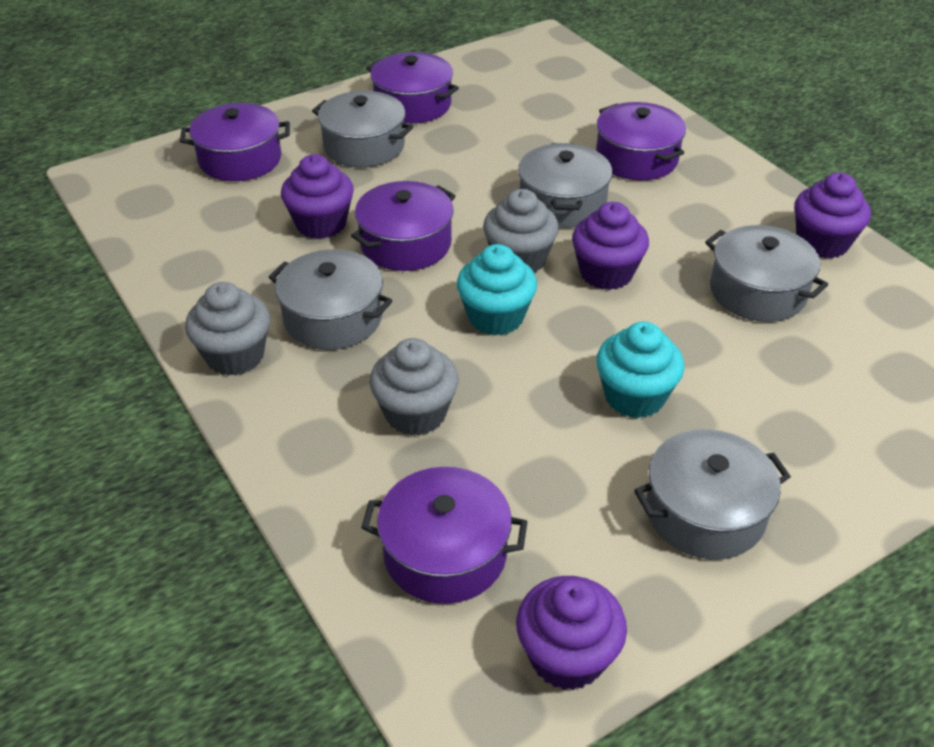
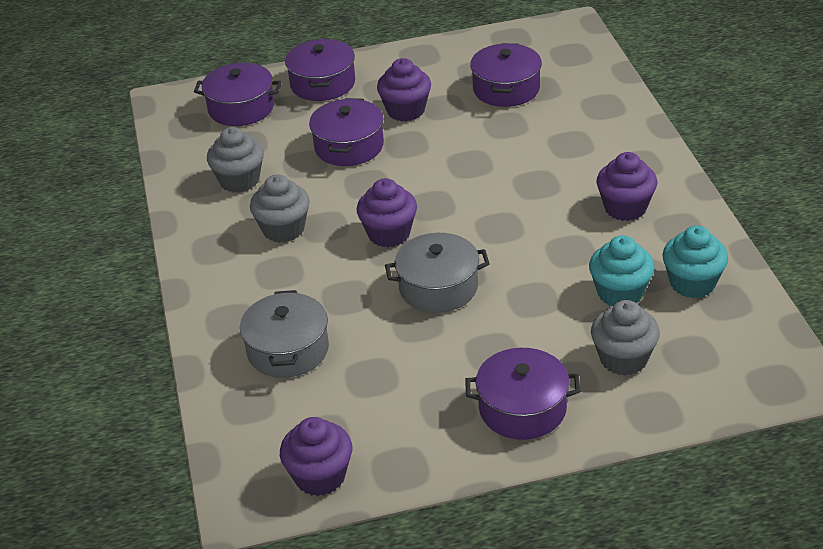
grey pot: 5 -> 2

